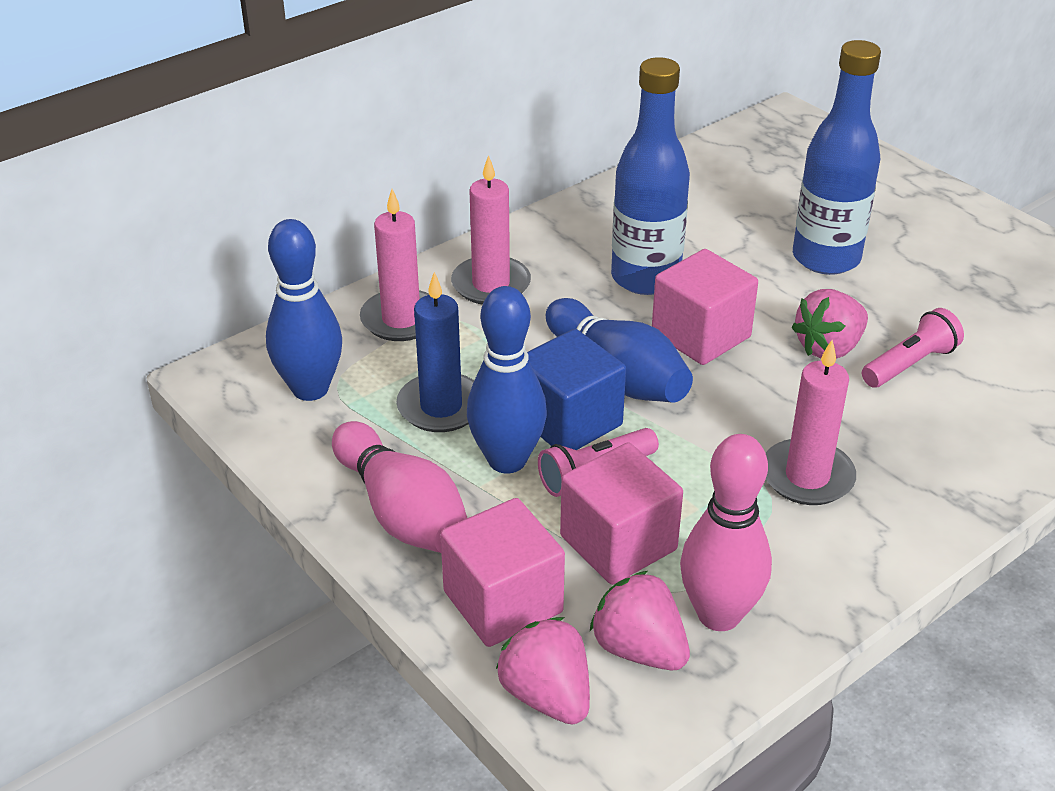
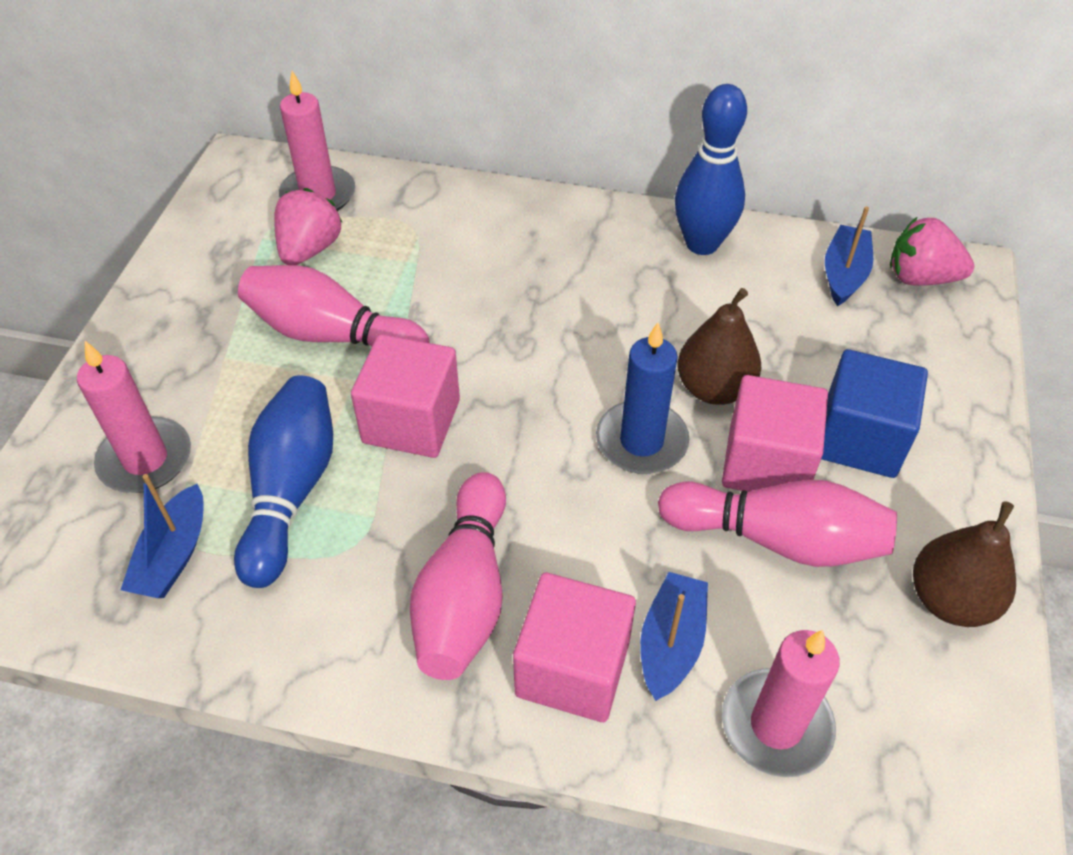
blue boat: 0 -> 3
blue bottle: 2 -> 0
blue bowling pin: 3 -> 2
brown pear: 0 -> 2
pink bowling pin: 2 -> 3
pink flashlight: 2 -> 0
pink strawberry: 3 -> 2

